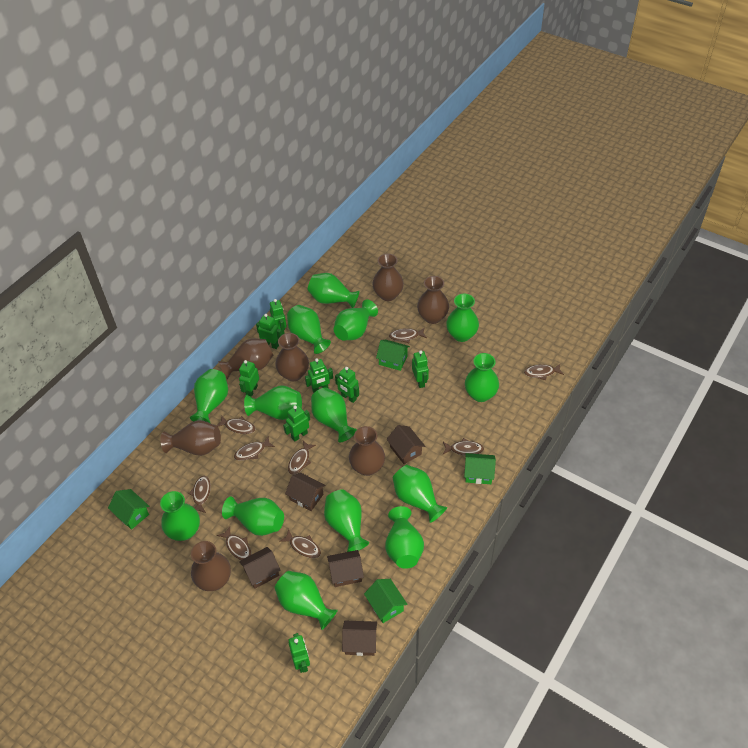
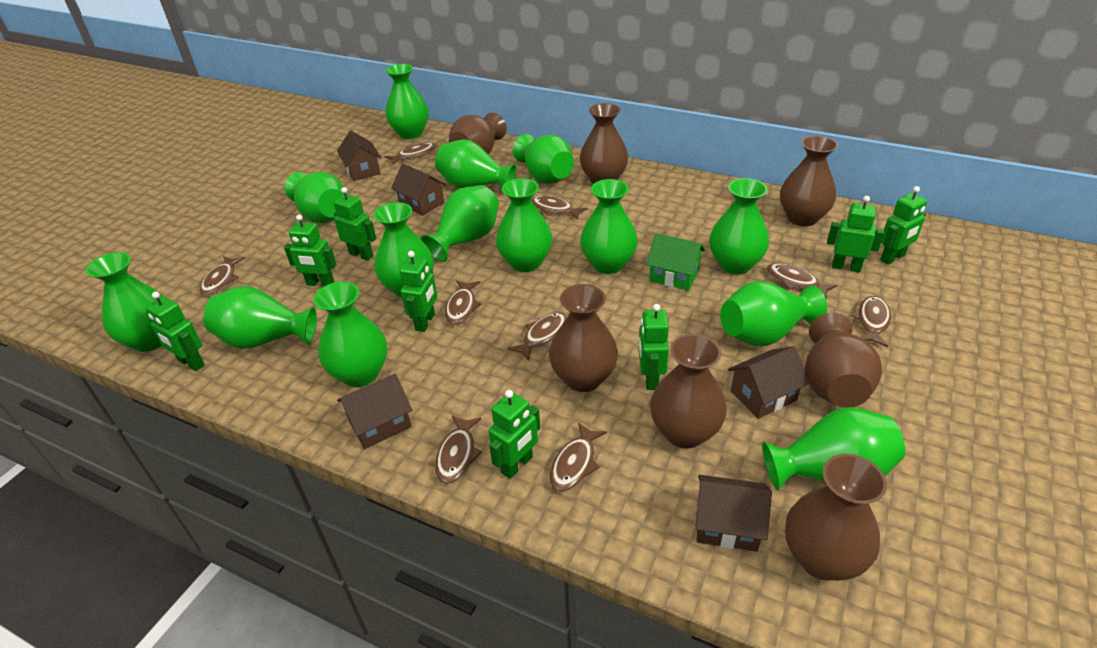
green house: 4 -> 1

